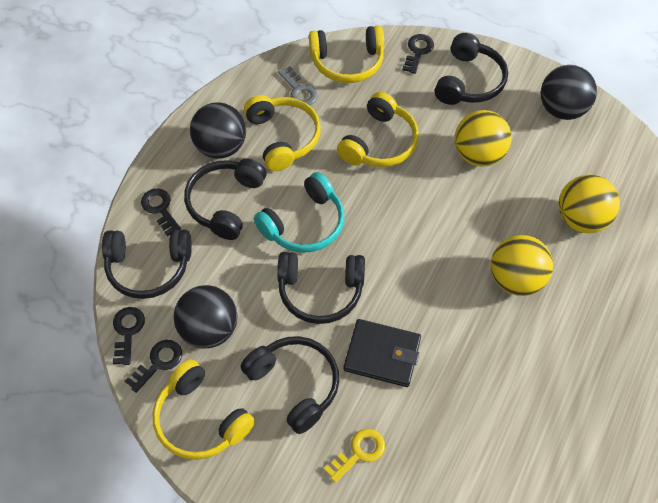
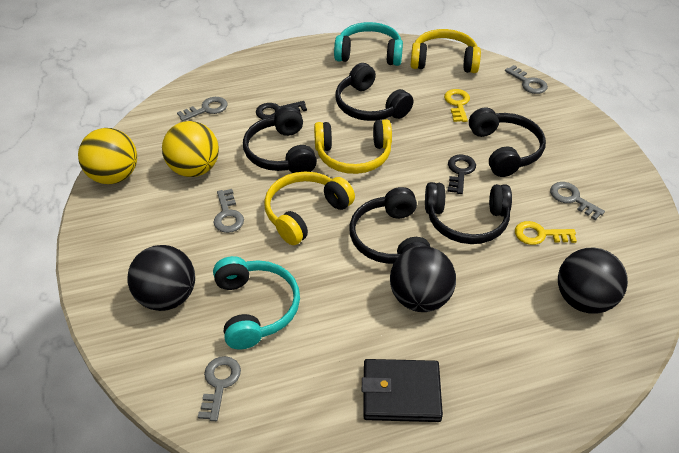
black key: 4 -> 2
grey key: 1 -> 5
turquoise headphones: 1 -> 2
yellow ball: 3 -> 2
yellow headphones: 4 -> 3
yellow key: 1 -> 2

